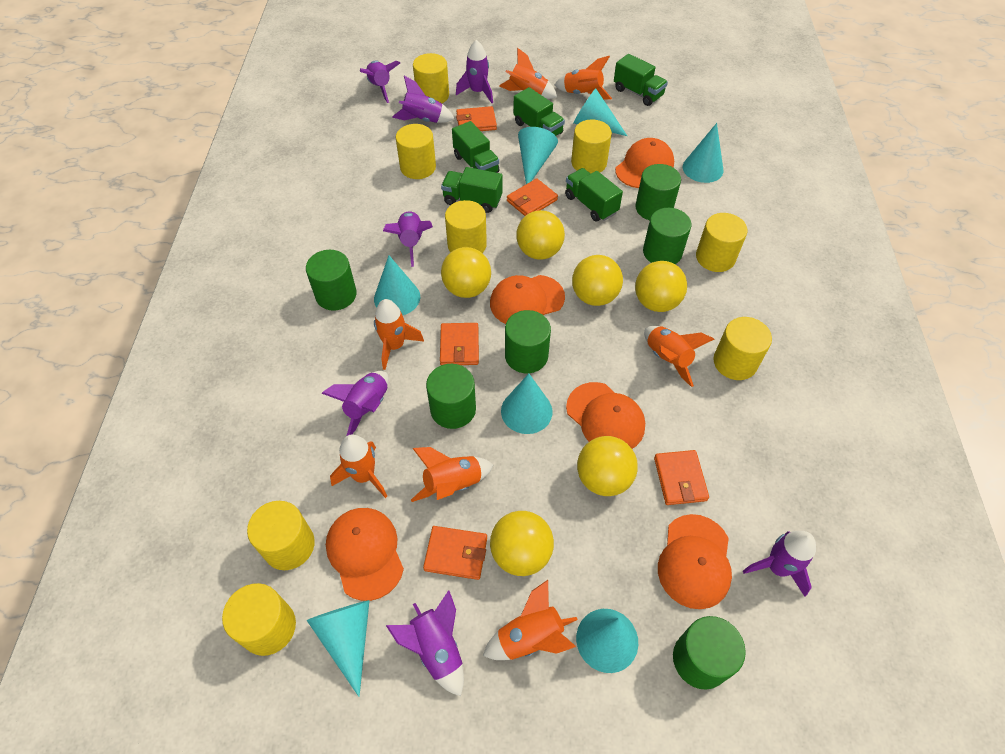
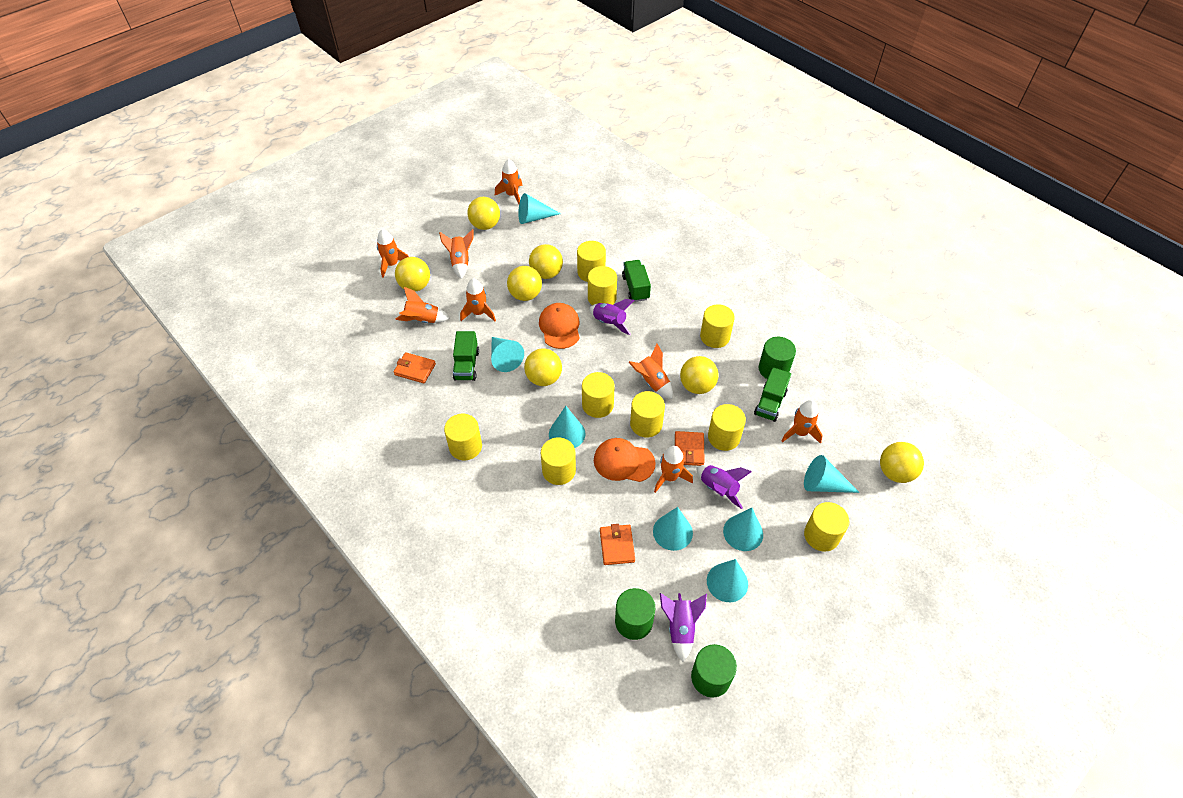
green cylinder: 6 -> 3
green truck: 5 -> 3
orange cap: 5 -> 2
orange rocket: 7 -> 8
orange wallet: 5 -> 3
purple rocket: 7 -> 3
yellow ball: 6 -> 7
yellow cylinder: 8 -> 9

